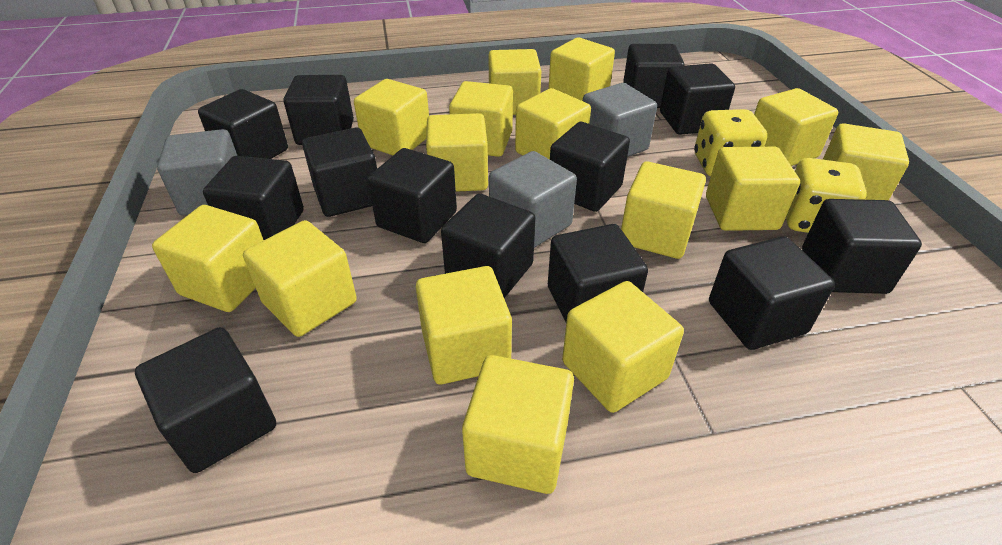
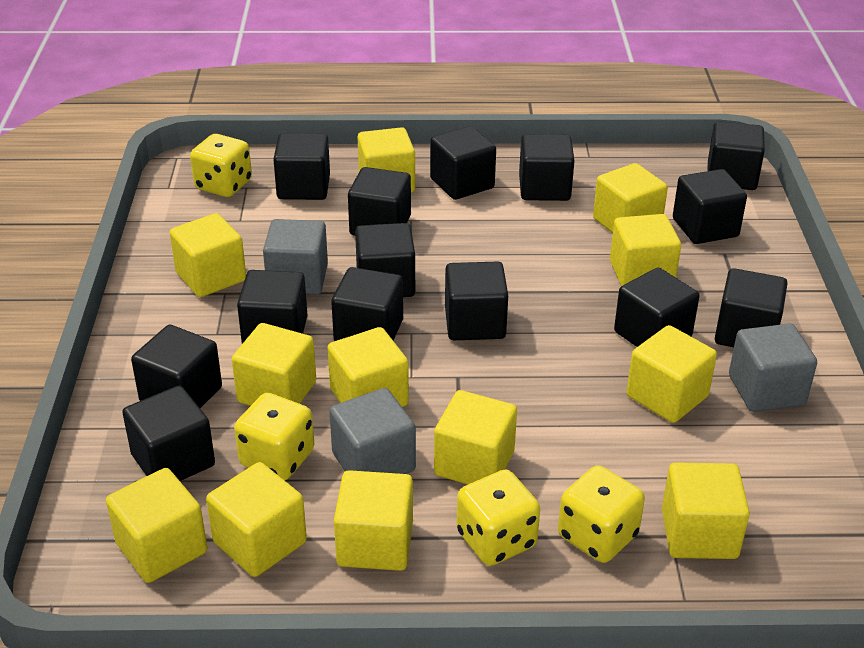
black cube: 13 -> 14
yellow cube: 15 -> 12
yellow dice: 2 -> 4

